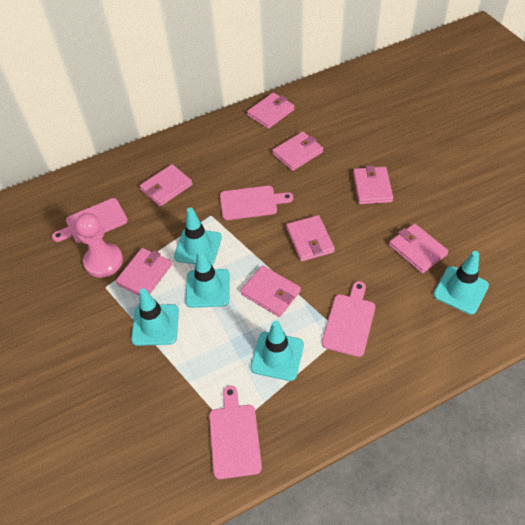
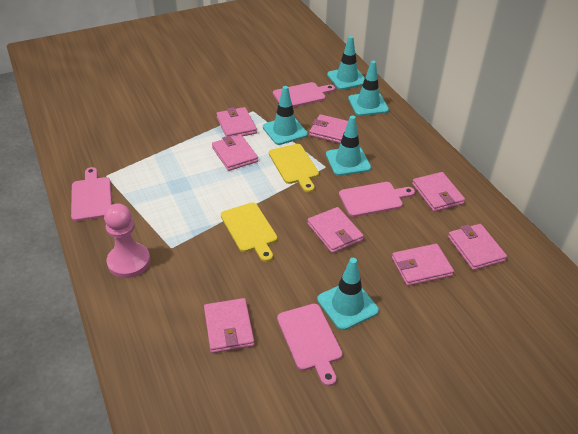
yellow cutting board: 0 -> 2

